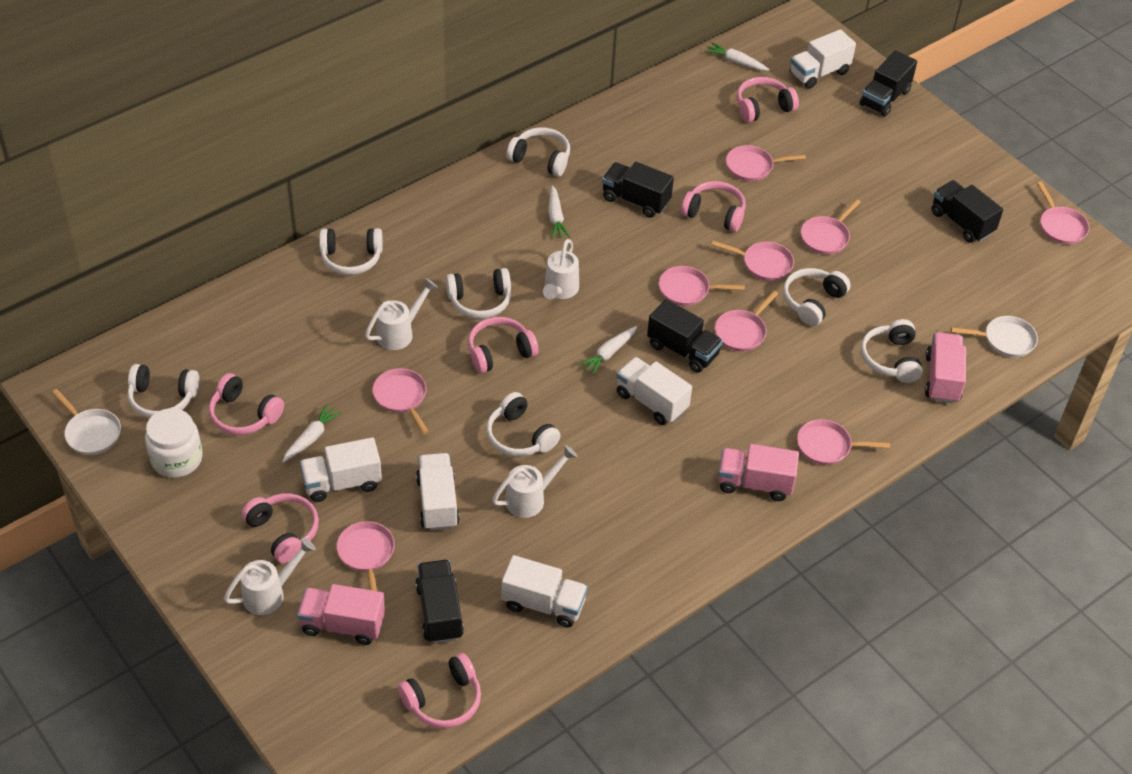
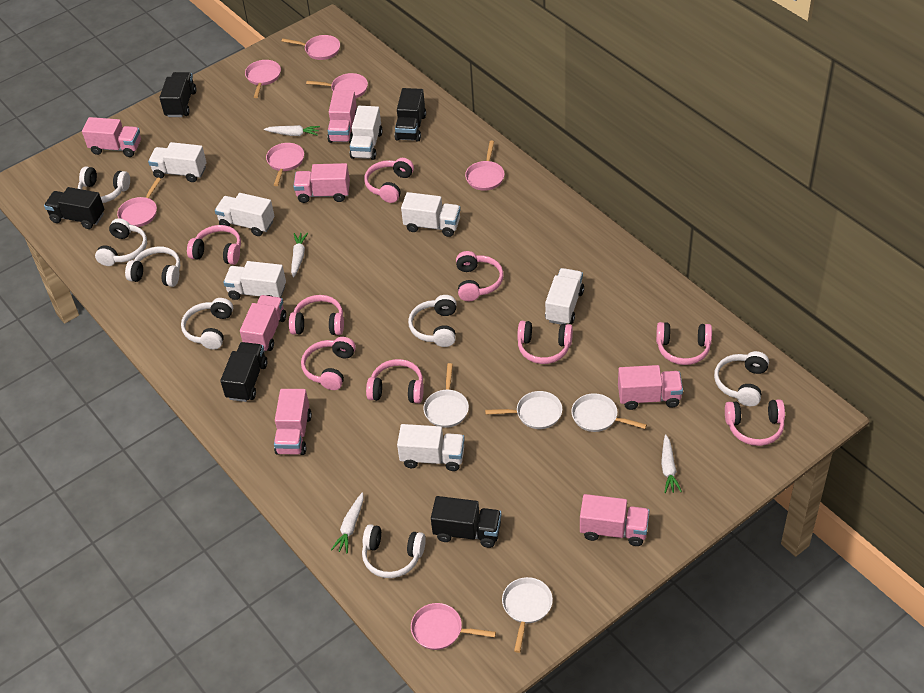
pink headphones: 6 -> 9
pink pan: 9 -> 7
pink truck: 3 -> 7
white jar: 1 -> 0
white pan: 2 -> 4
white truck: 5 -> 7
white watering can: 4 -> 0

